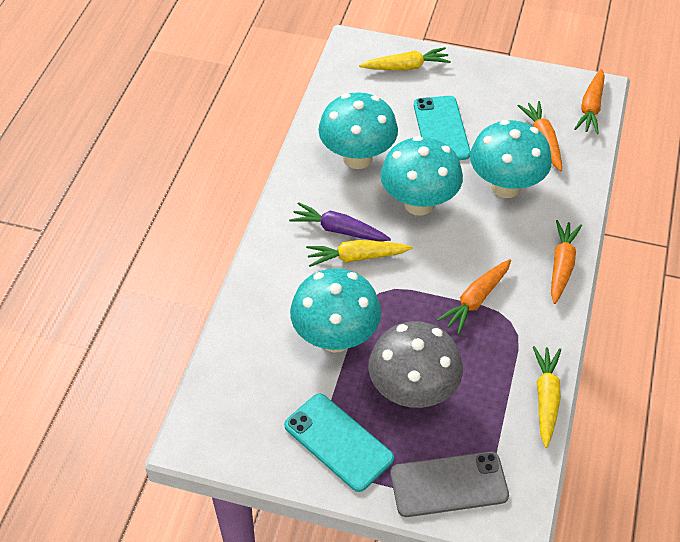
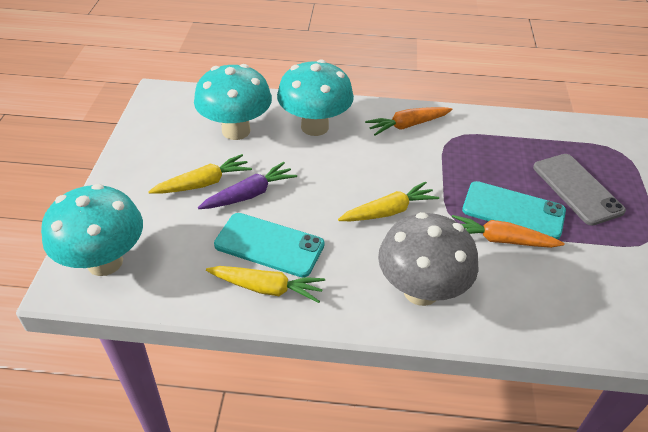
orange carrot: 4 -> 2
turquoise mushroom: 4 -> 3

